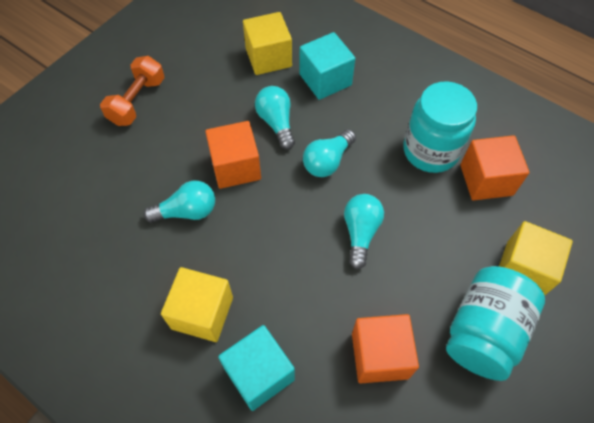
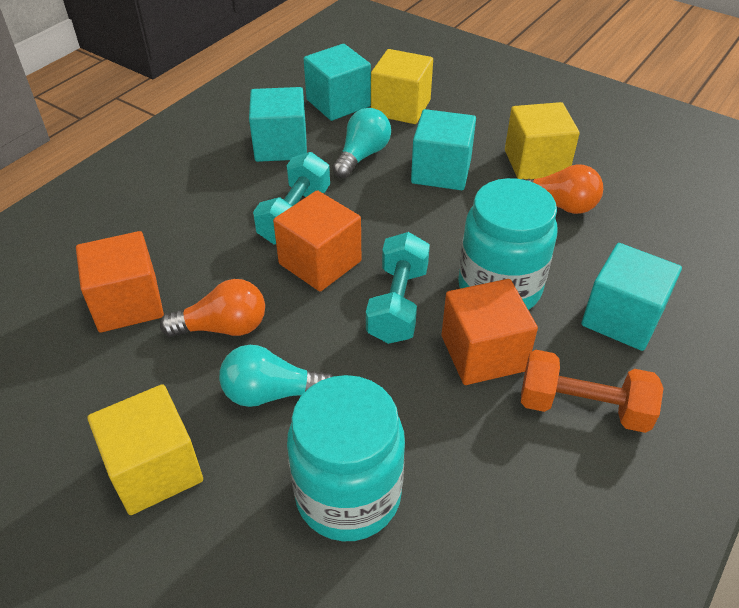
orange light bulb: 0 -> 2
turquoise cube: 2 -> 4
turquoise dumbbell: 0 -> 2
turquoise light bulb: 4 -> 2

